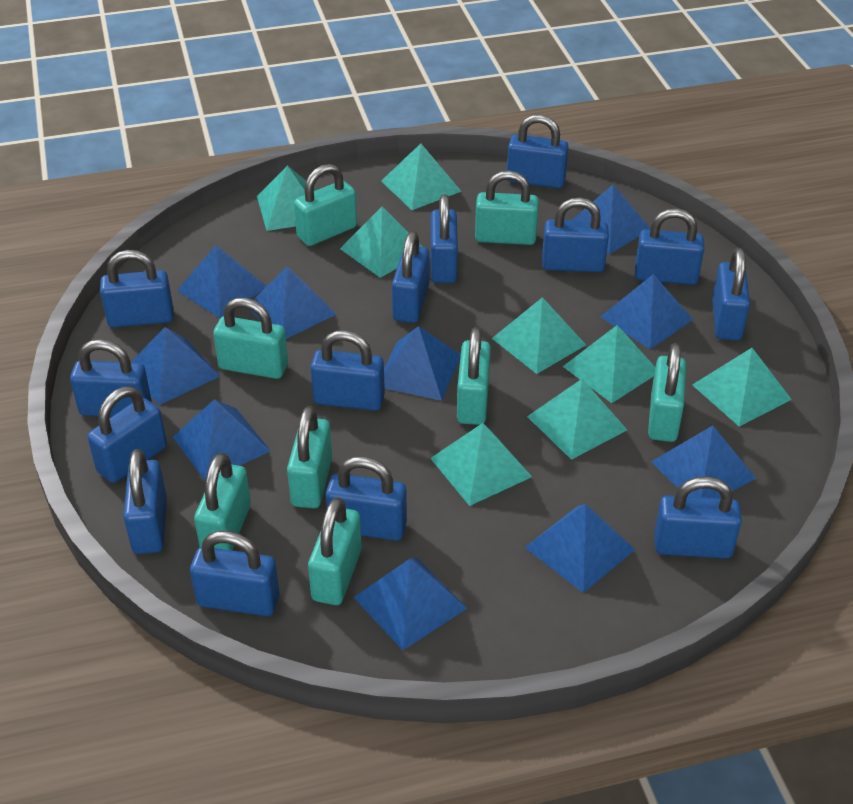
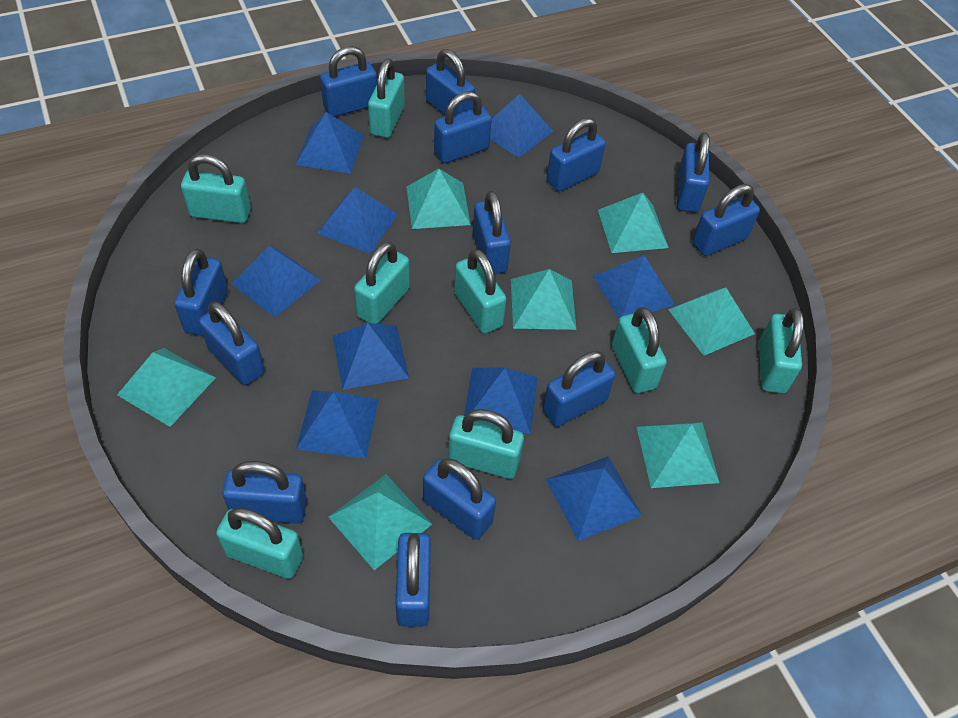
blue padlock: 14 -> 13
blue pyramid: 10 -> 9
turquoise pyramid: 8 -> 7

